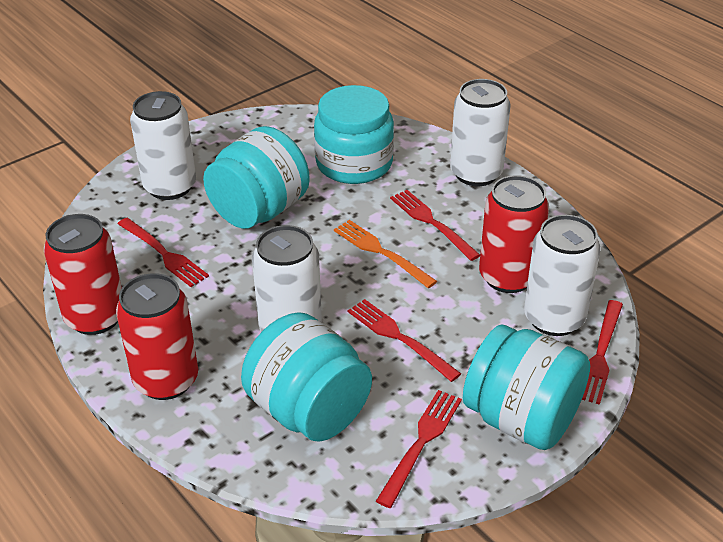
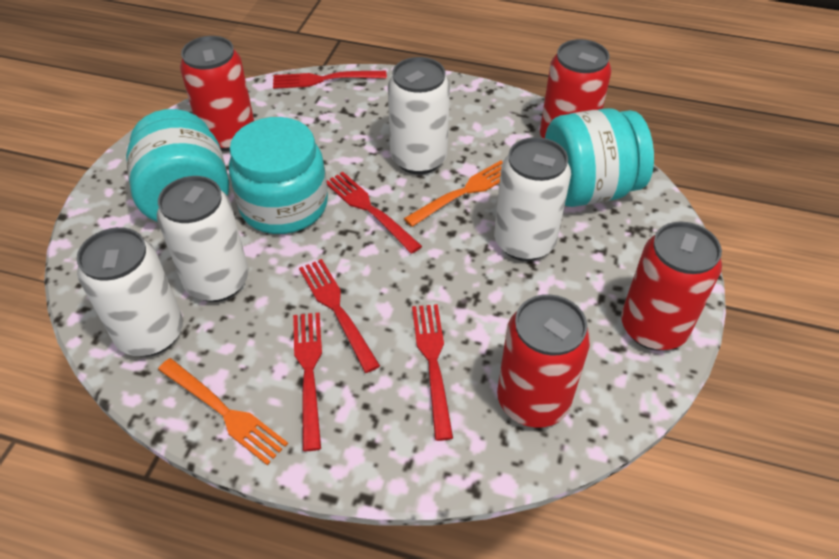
orange fork: 1 -> 2
red can: 3 -> 4
turquoise jar: 4 -> 3

